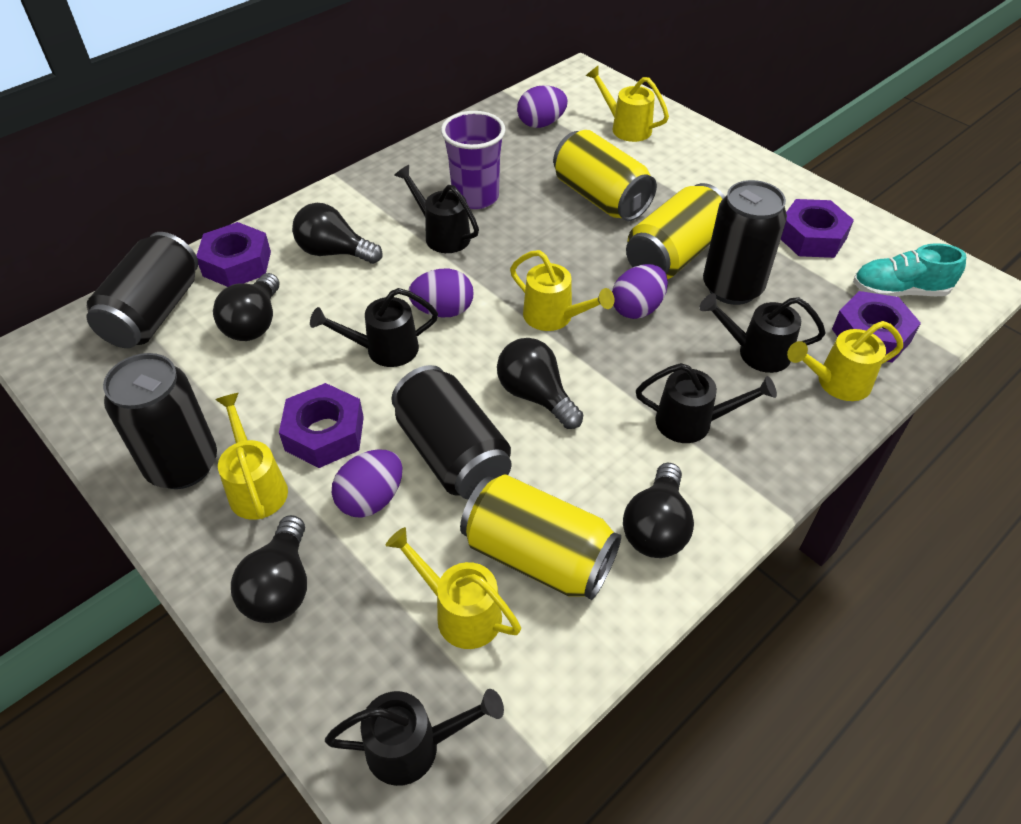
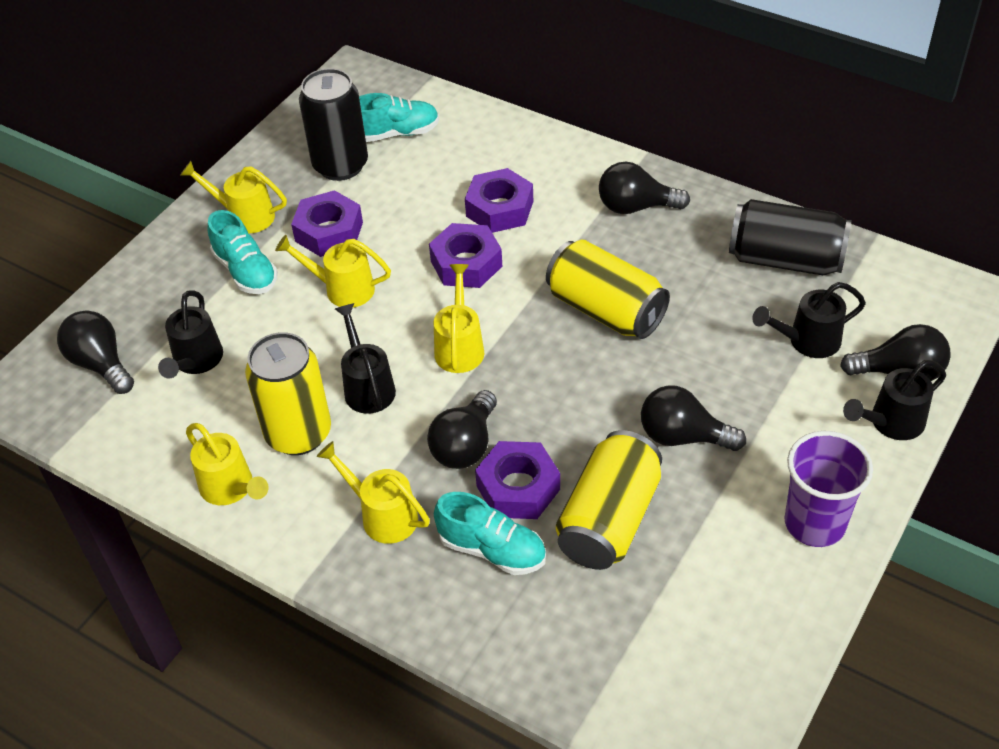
black can: 4 -> 2
black watering can: 5 -> 4
purple egg: 4 -> 0
turquoise shoe: 1 -> 3

